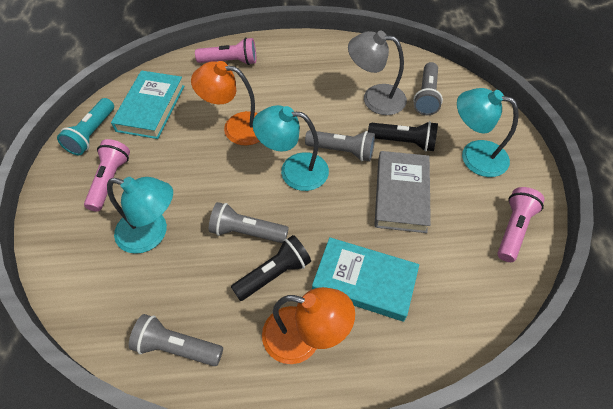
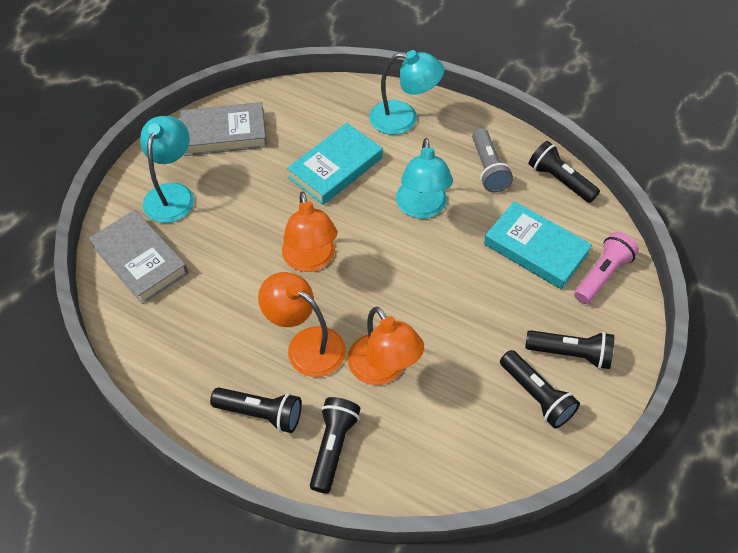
black flashlight: 2 -> 5
grey book: 1 -> 2
grey flashlight: 4 -> 1
grey lamp: 1 -> 0
orange lamp: 2 -> 3
pink flashlight: 3 -> 1
turquoise flashlight: 1 -> 0

